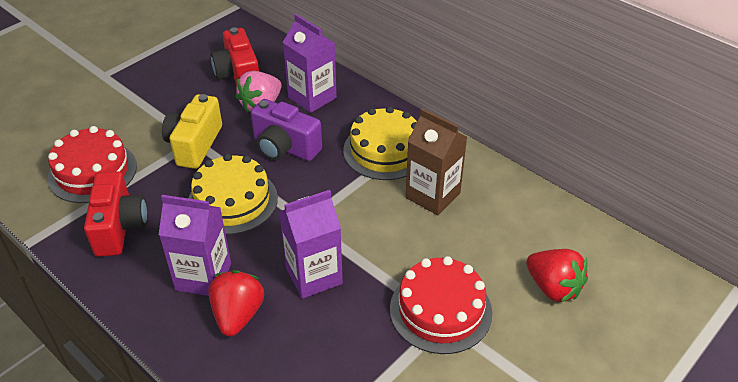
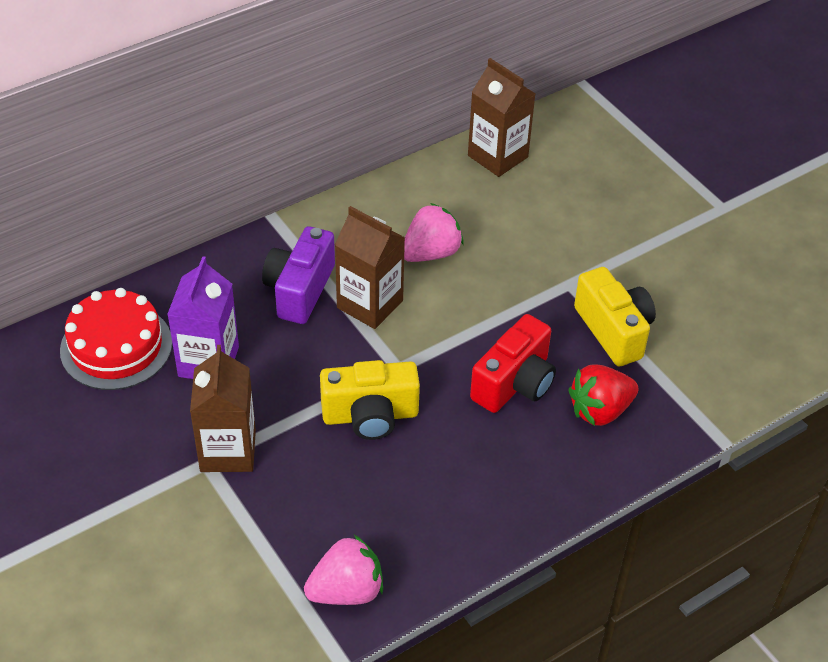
brown carton: 1 -> 3
pink strawberry: 1 -> 2
purple carton: 3 -> 1
red cake: 2 -> 1
red camera: 2 -> 1
red strawberry: 2 -> 1
yellow cake: 2 -> 0
yellow camera: 1 -> 2

